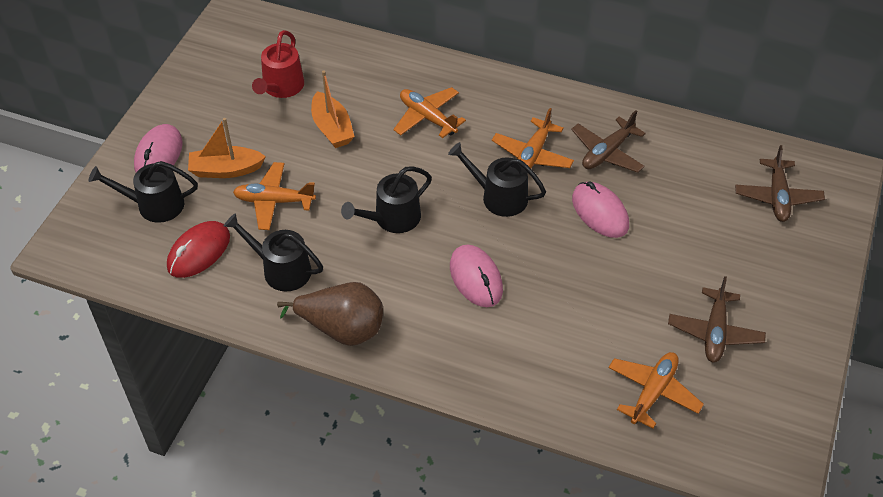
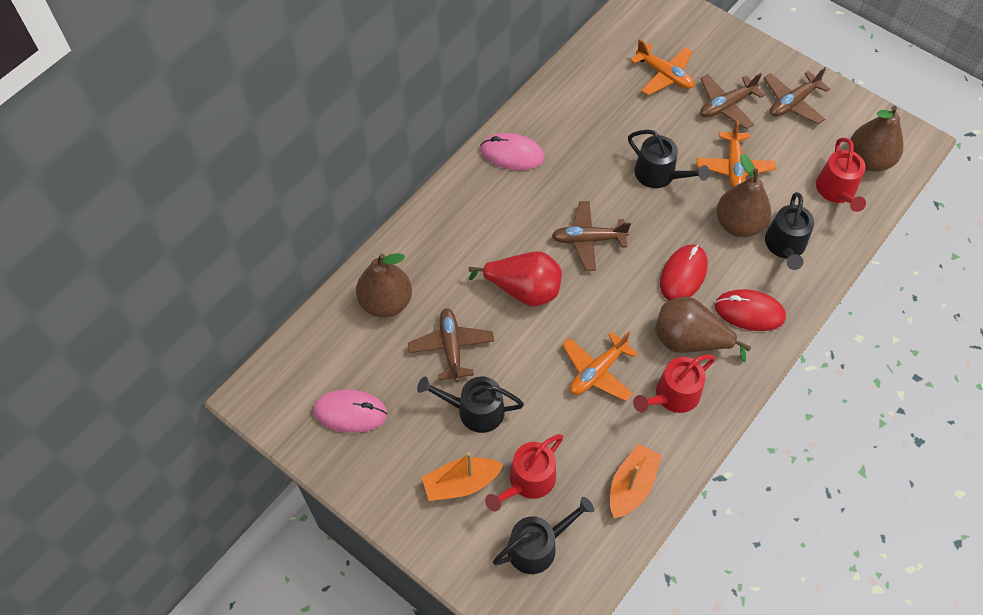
brown pear: 1 -> 4
brown plane: 3 -> 4
orange plane: 4 -> 3
pink mouse: 3 -> 2
red mouse: 1 -> 2
red pear: 0 -> 1
red watering can: 1 -> 3

